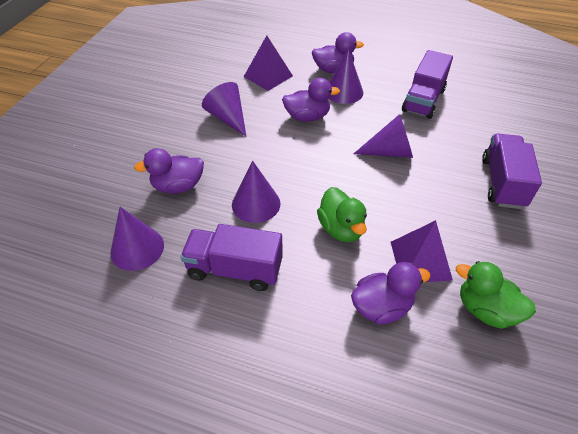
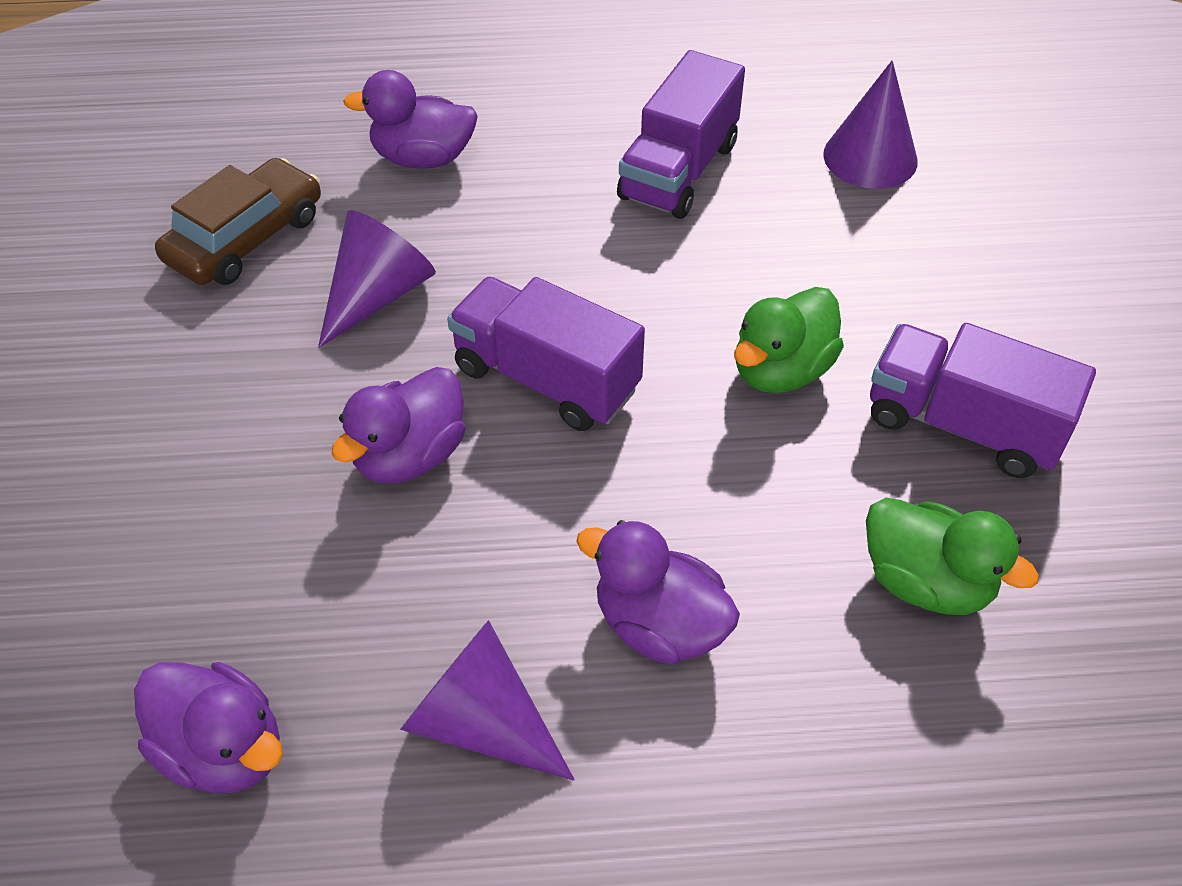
brown car: 0 -> 1
purple cone: 5 -> 3
purple pyramid: 2 -> 0

